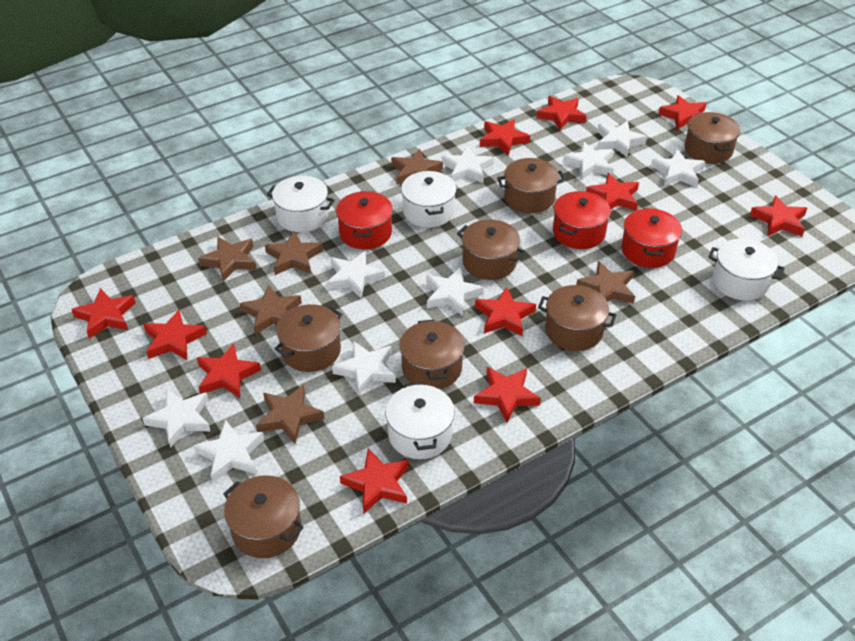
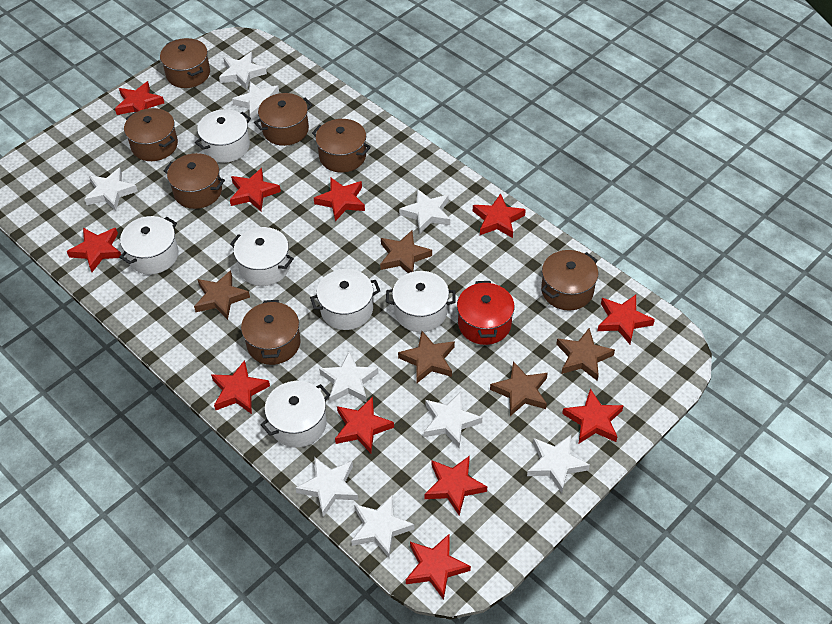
brown star: 6 -> 5
red pot: 3 -> 1
white pot: 4 -> 6

